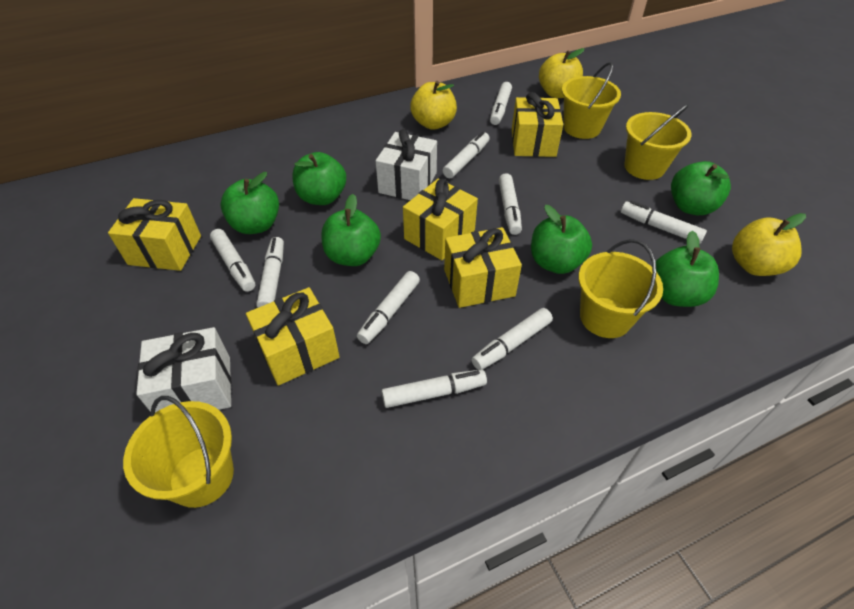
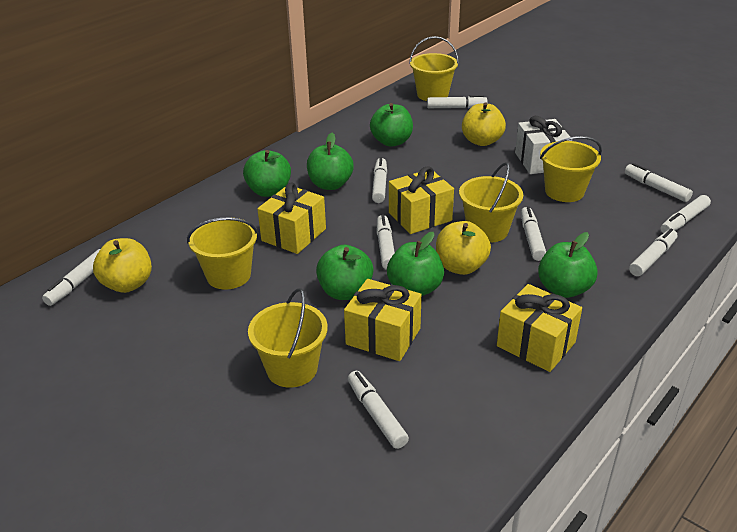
white gift: 2 -> 1
yellow bucket: 4 -> 5
yellow gift: 5 -> 4

